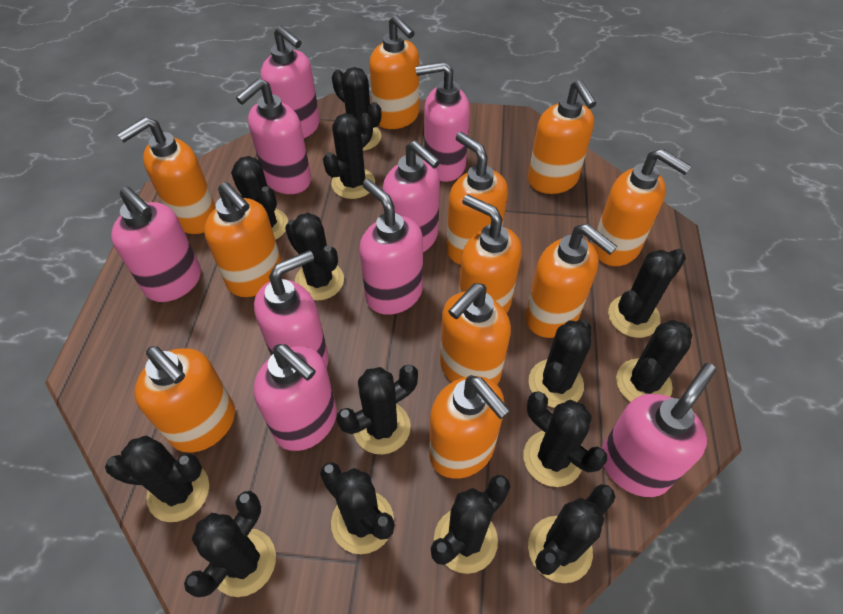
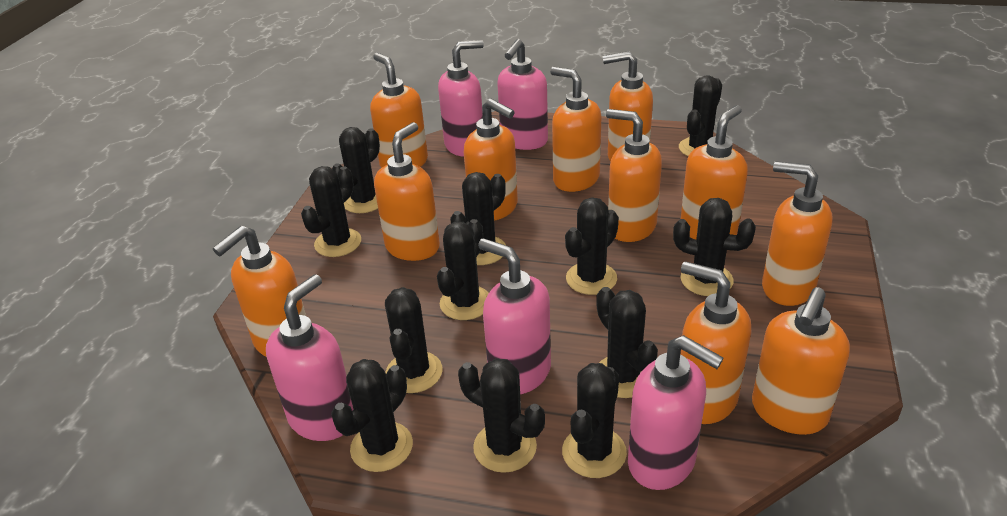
black cactus: 14 -> 12
pink soap dispenser: 9 -> 5

